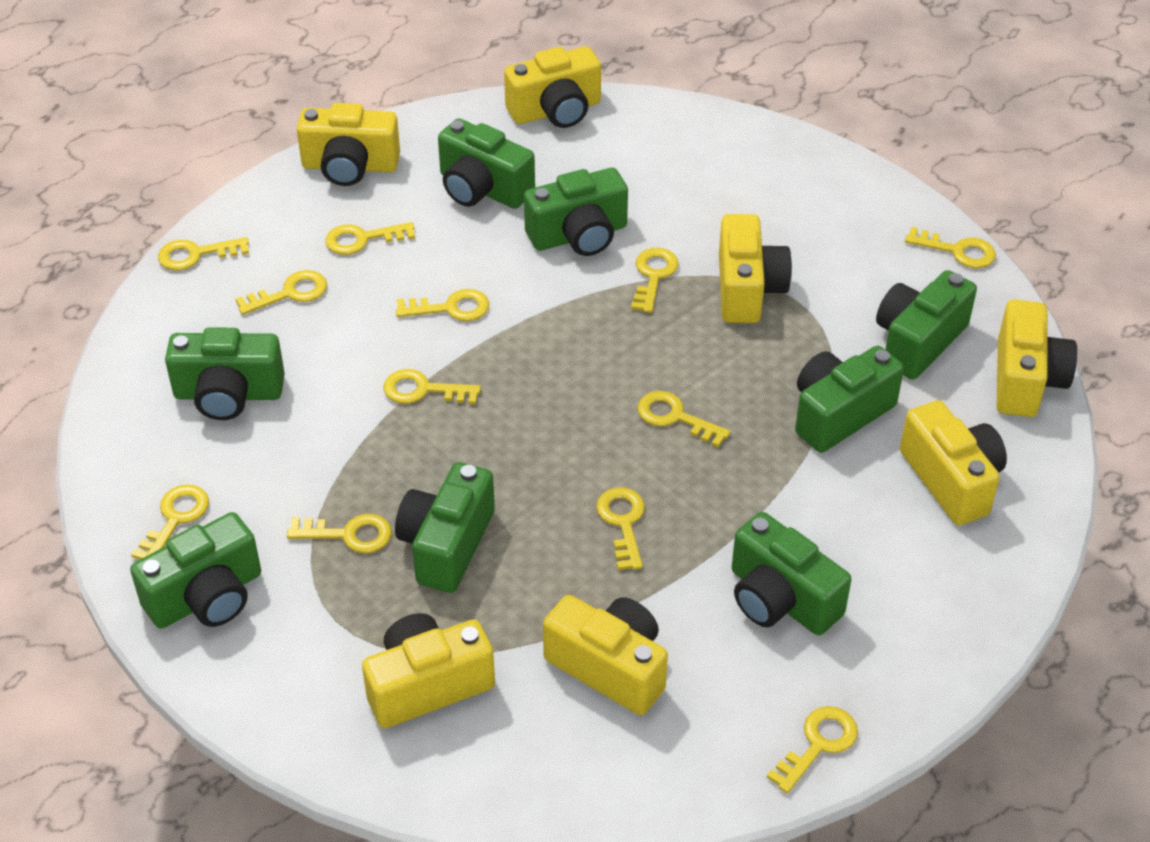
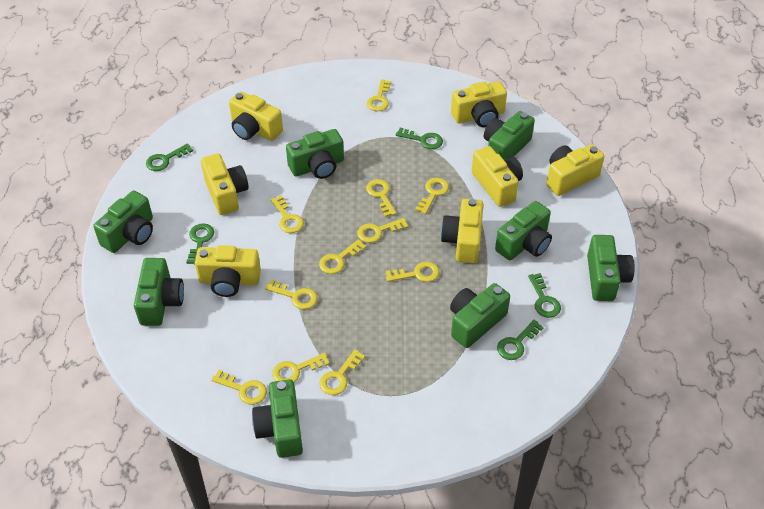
green key: 0 -> 5
yellow key: 12 -> 11

